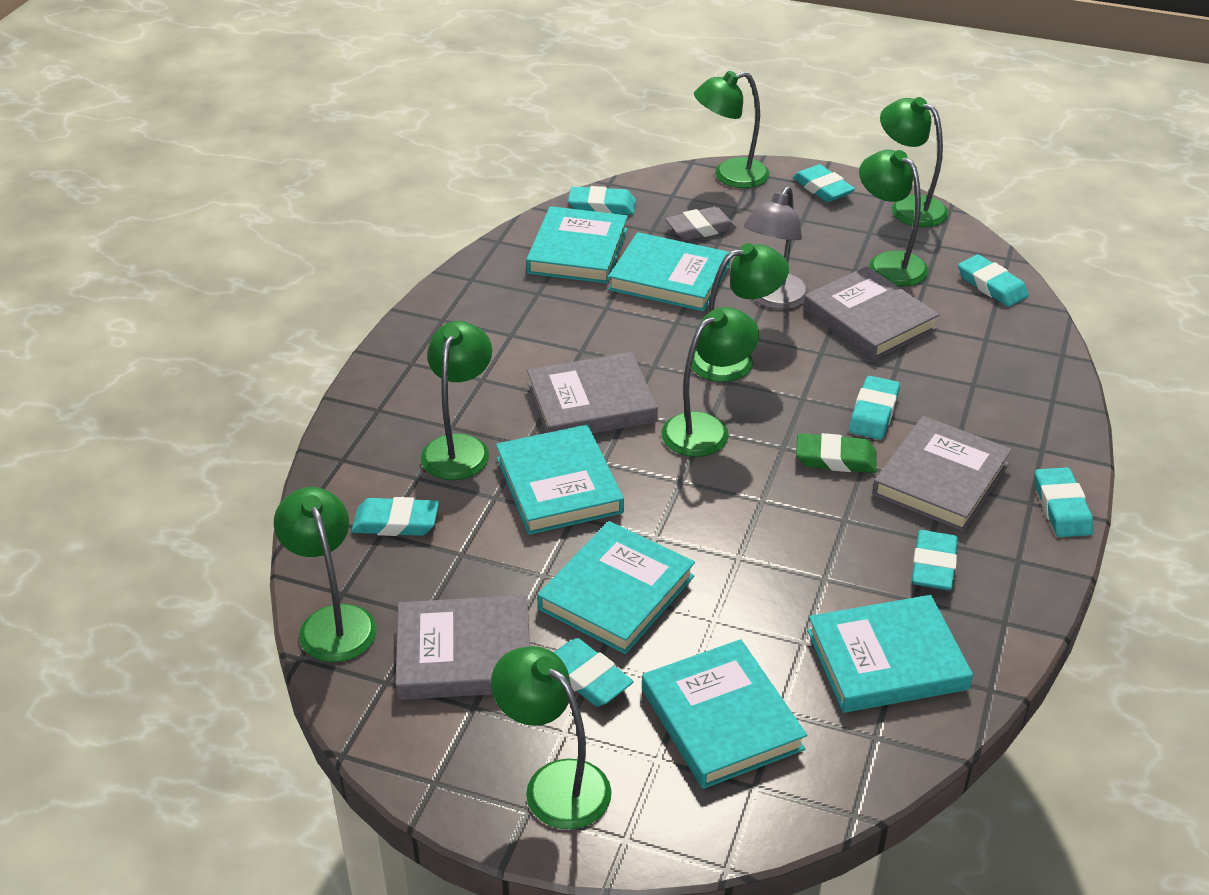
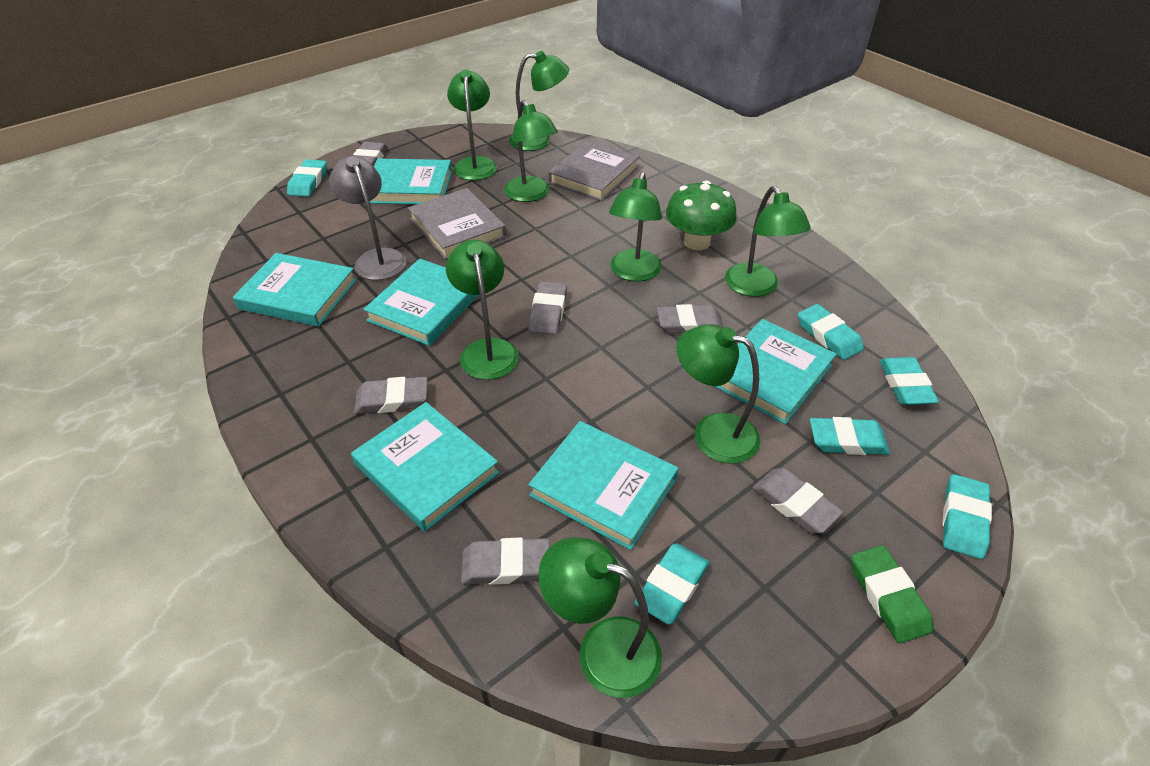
green mushroom: 0 -> 1
grey book: 4 -> 2
grey eraser: 1 -> 6
turquoise eraser: 8 -> 6

